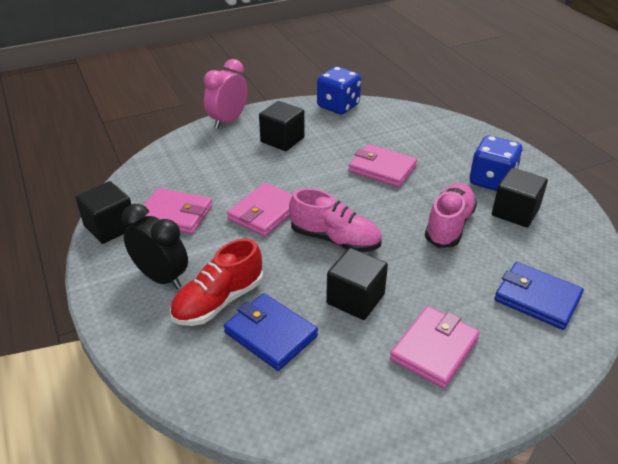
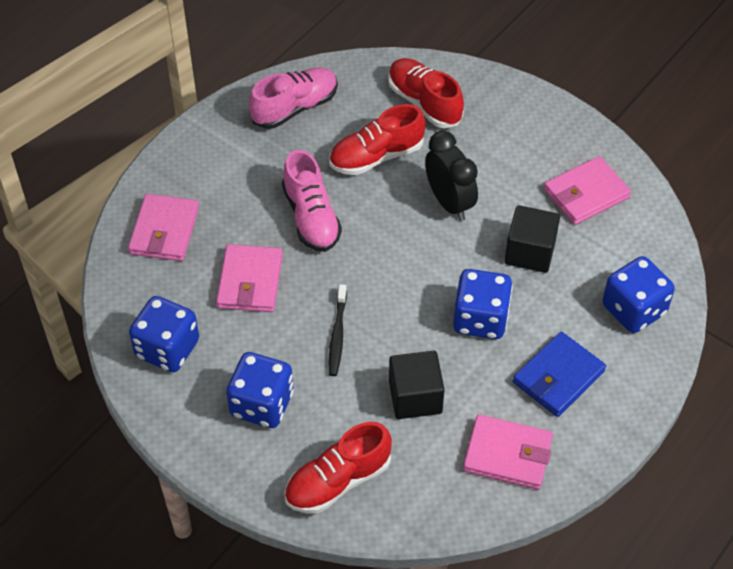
black cube: 4 -> 2
black toothbrush: 0 -> 1
blue dice: 2 -> 4
blue wallet: 2 -> 1
pink clock: 1 -> 0
red shoe: 1 -> 3

